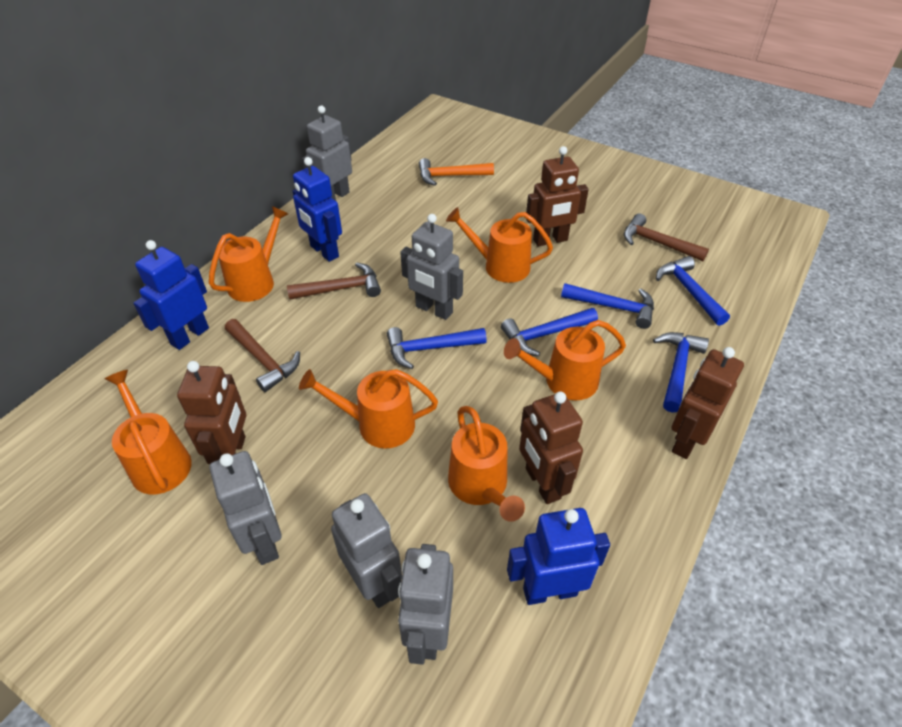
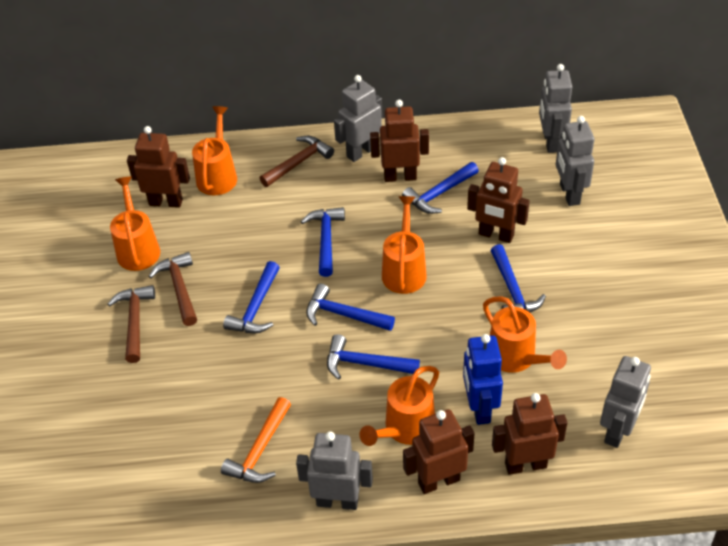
blue hammer: 5 -> 6
blue robot: 3 -> 1
brown robot: 4 -> 5
orange watering can: 6 -> 5

